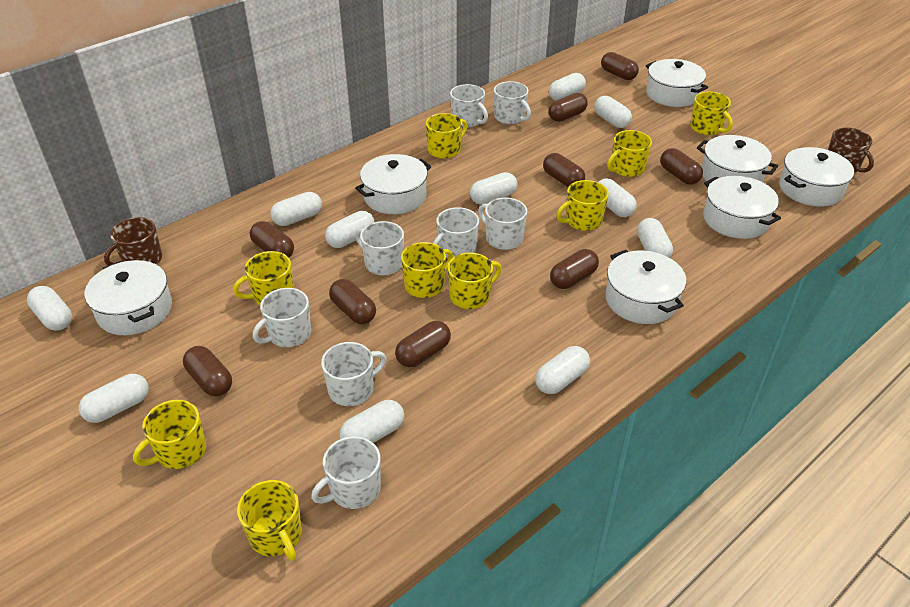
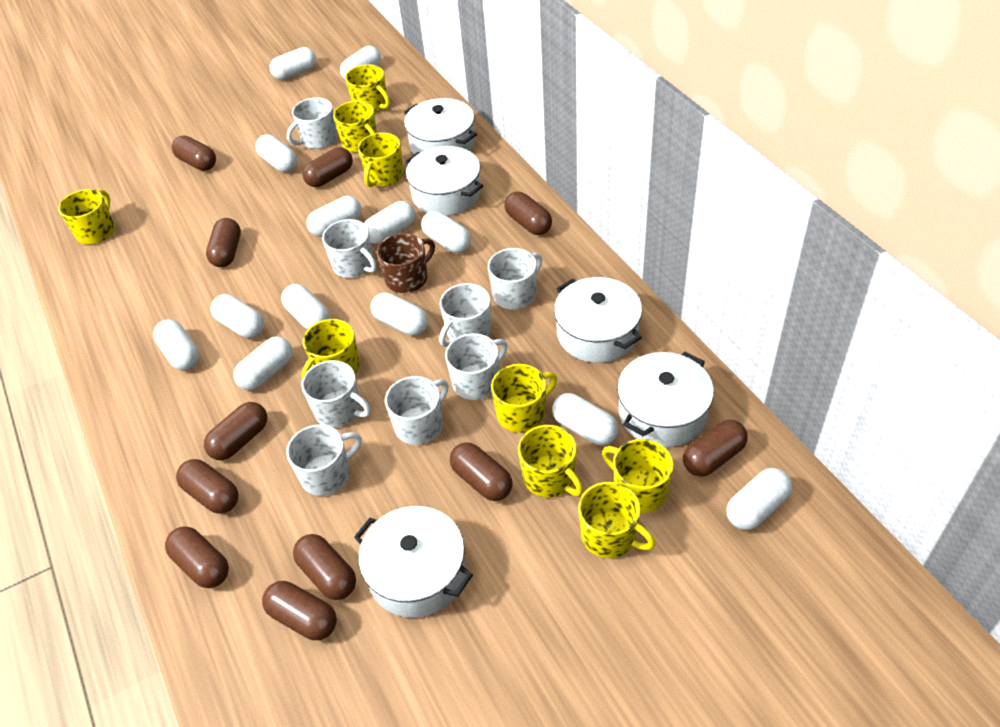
brown capsule: 9 -> 11
brown mug: 2 -> 1
white capsule: 11 -> 13
white pot: 7 -> 5

